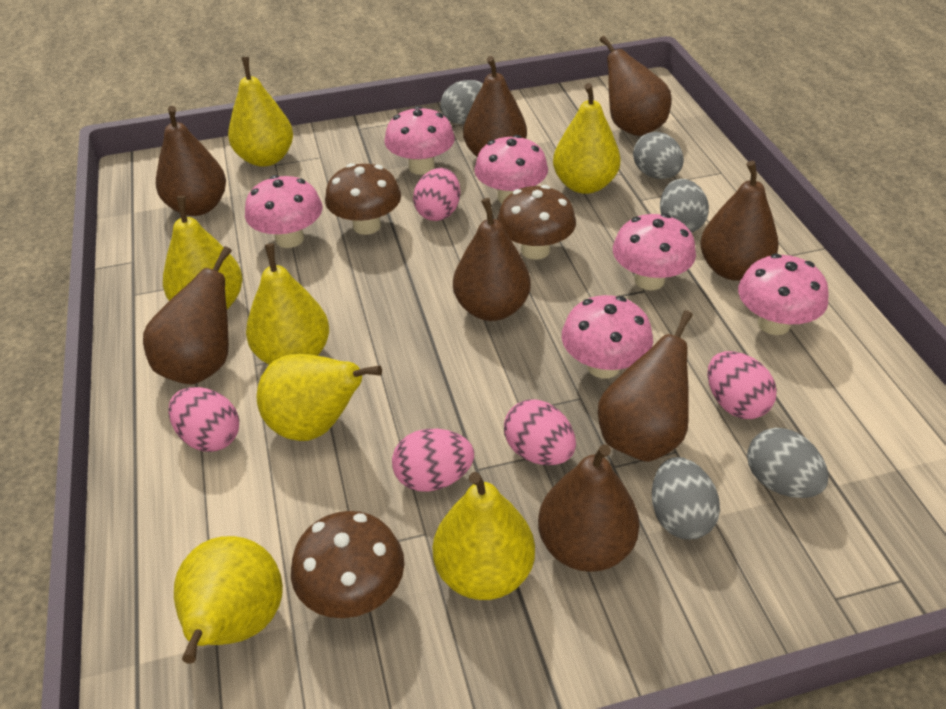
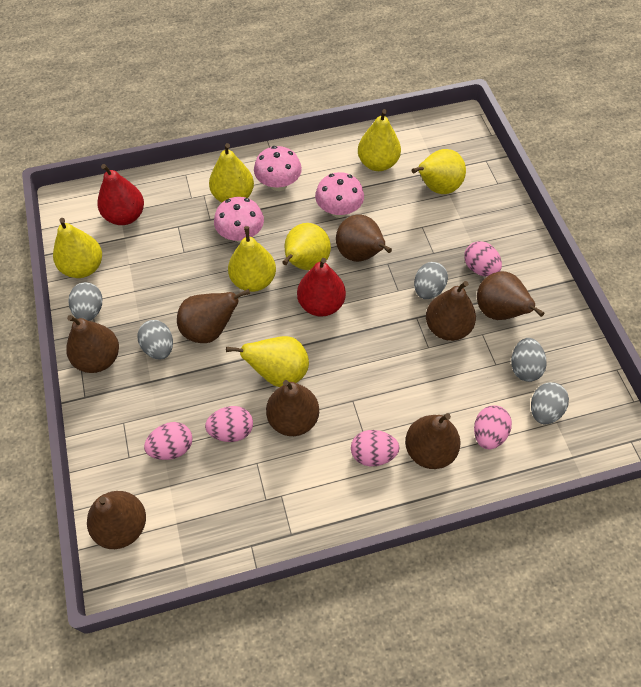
brown mushroom: 3 -> 0
pink mushroom: 6 -> 3
red pear: 0 -> 2

